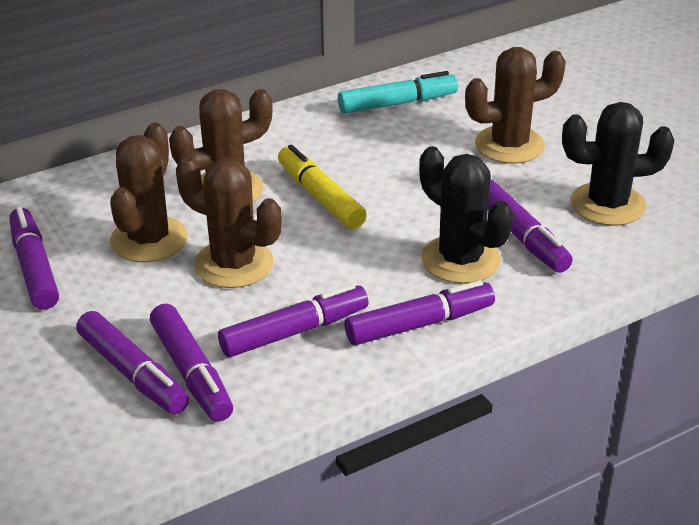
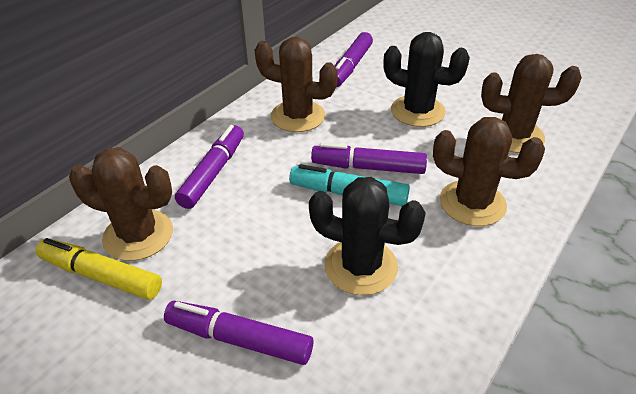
purple marker: 6 -> 4

